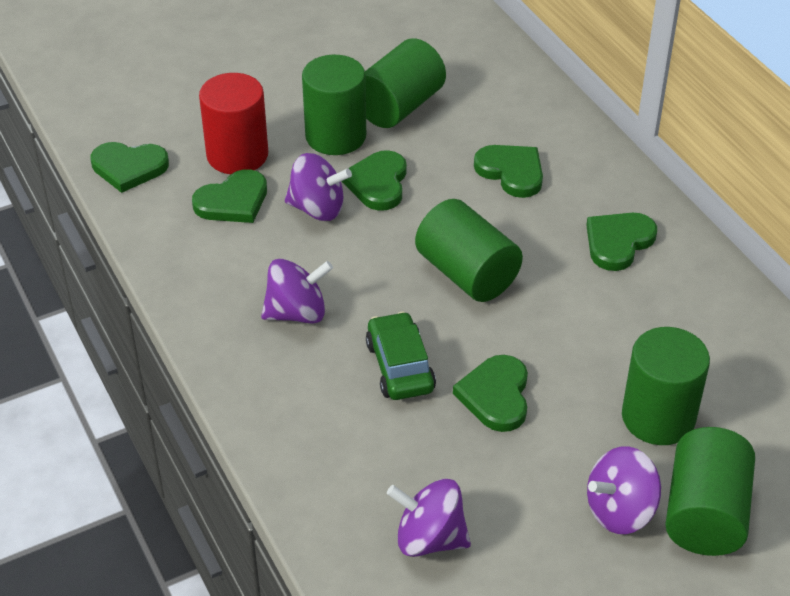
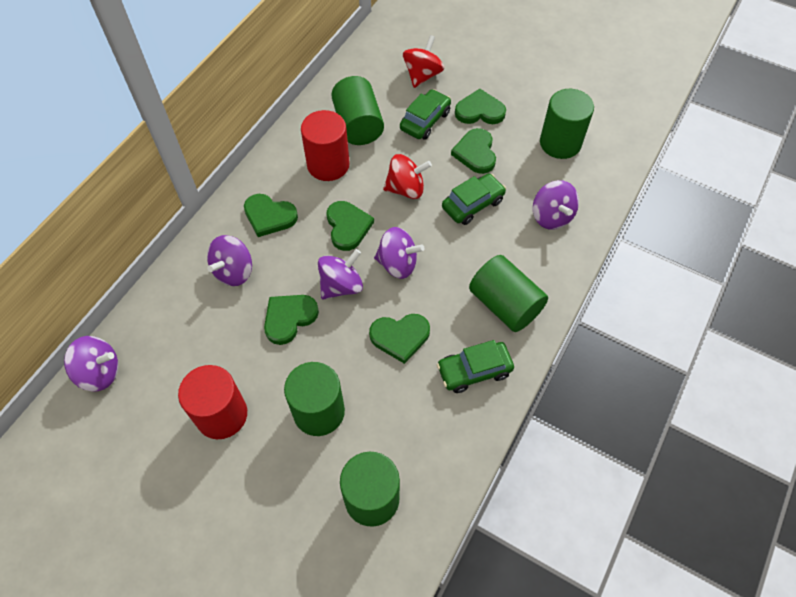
green car: 1 -> 3
purple spinning top: 4 -> 5
red cylinder: 1 -> 2
red spinning top: 0 -> 2

